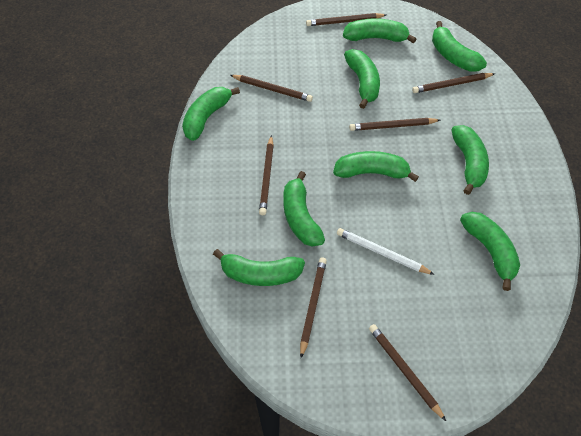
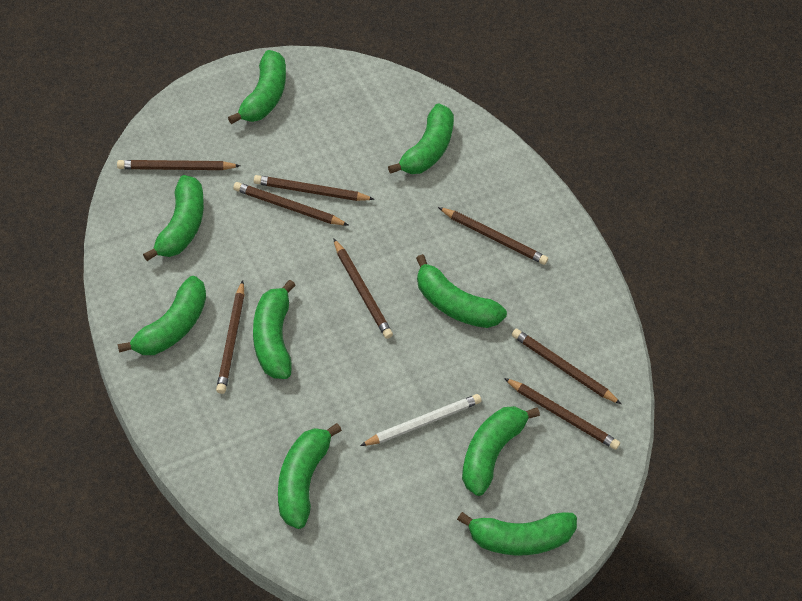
brown pencil: 7 -> 8

